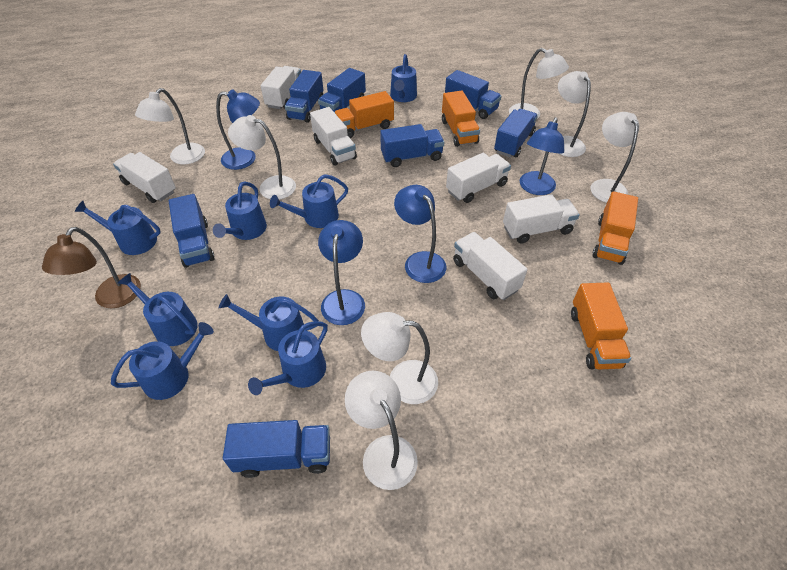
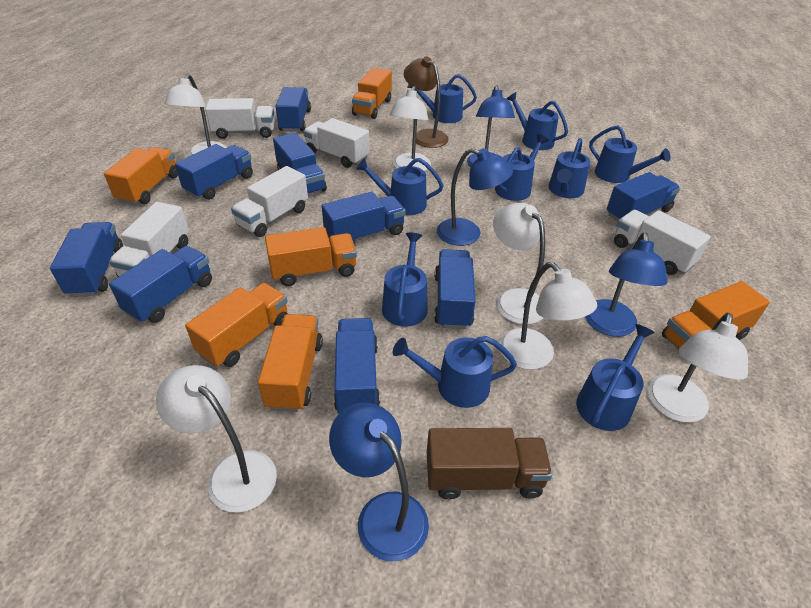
blue truck: 7 -> 9
blue watering can: 8 -> 9
brown truck: 0 -> 1
orange truck: 4 -> 6
white lamp: 7 -> 6
white truck: 6 -> 5

